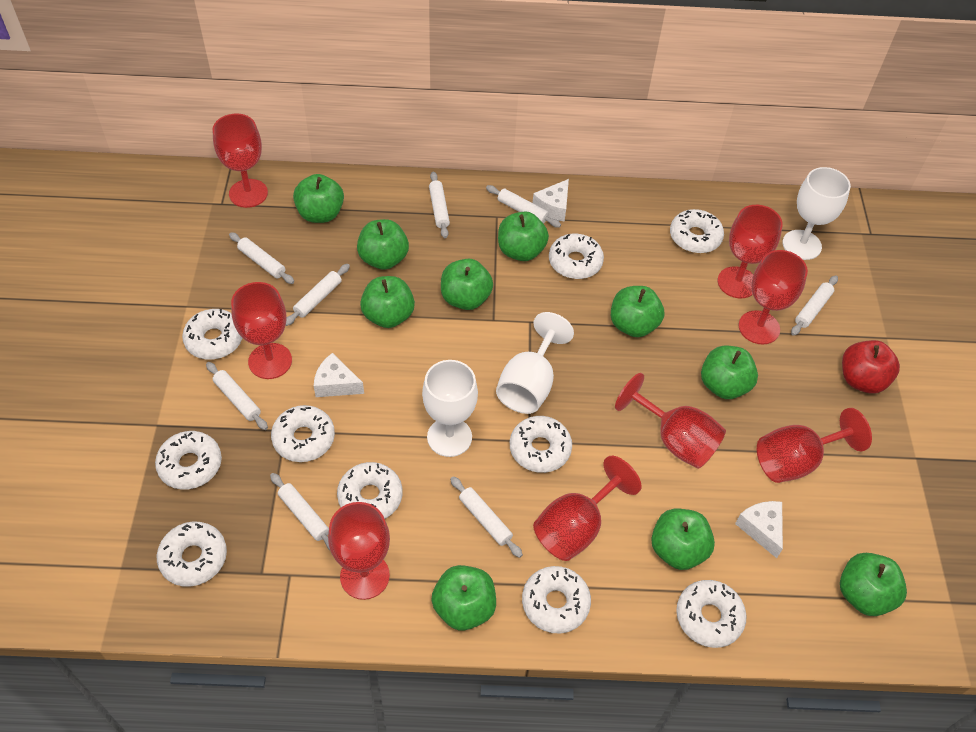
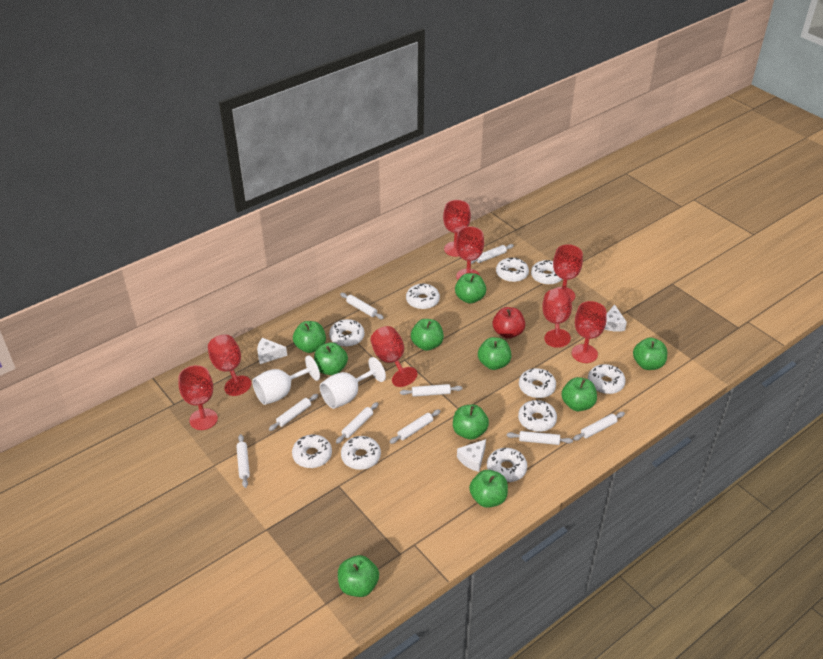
white goblet: 3 -> 2
white rolling pin: 8 -> 9

